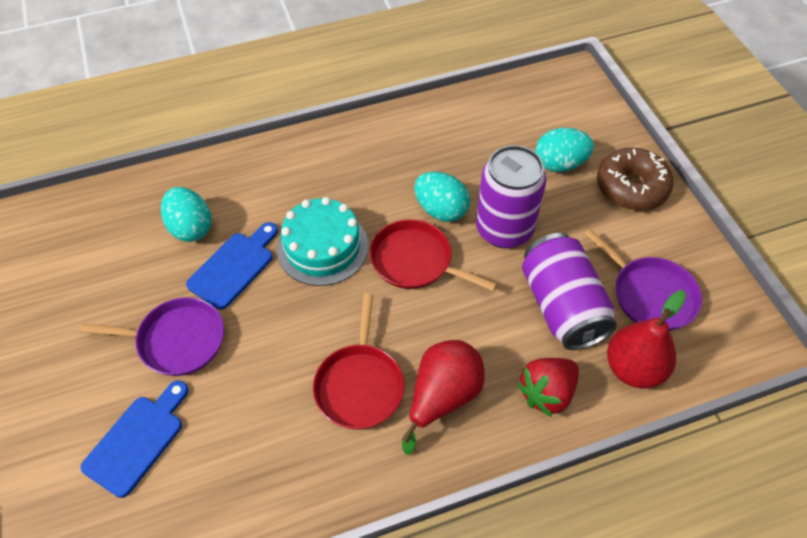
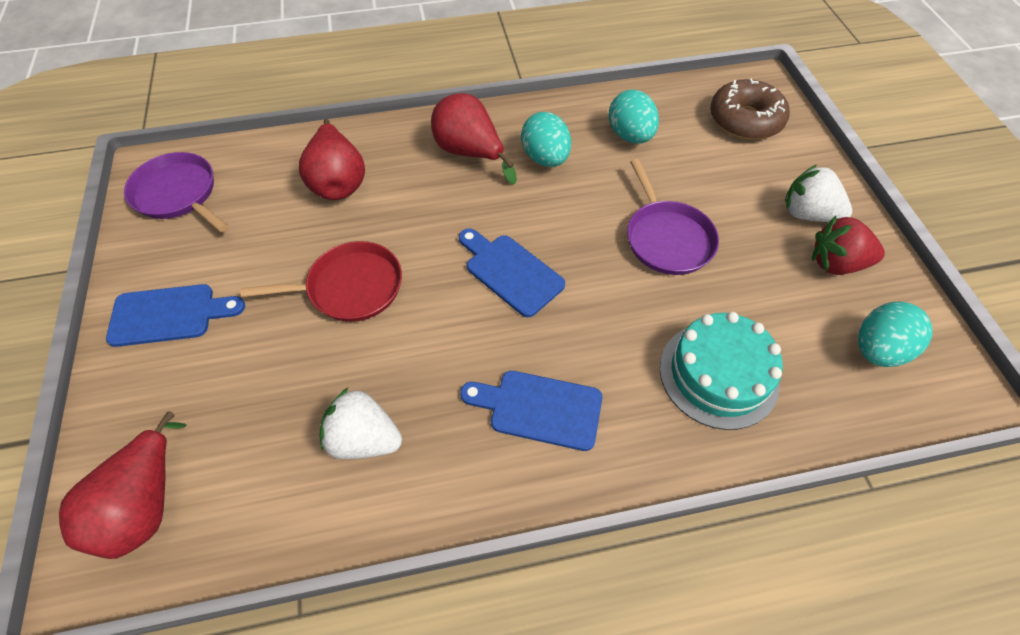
blue cutting board: 2 -> 3
purple can: 2 -> 0
red pan: 2 -> 1
red pear: 2 -> 3
white strawberry: 0 -> 2

